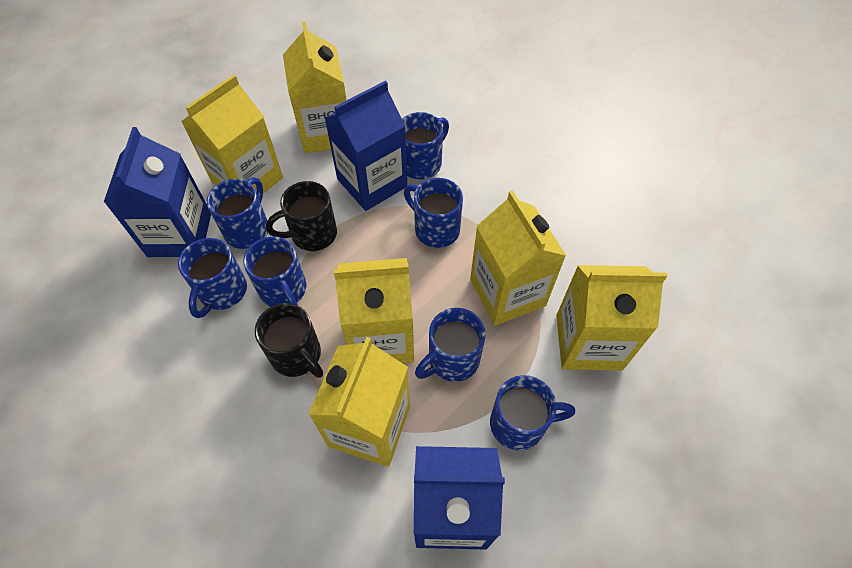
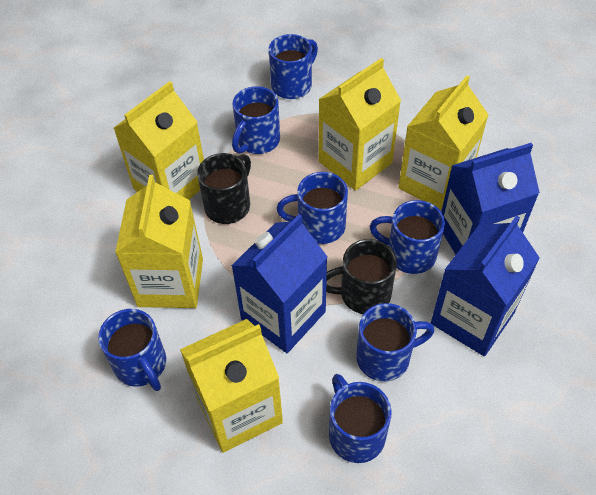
yellow carton: 6 -> 5

